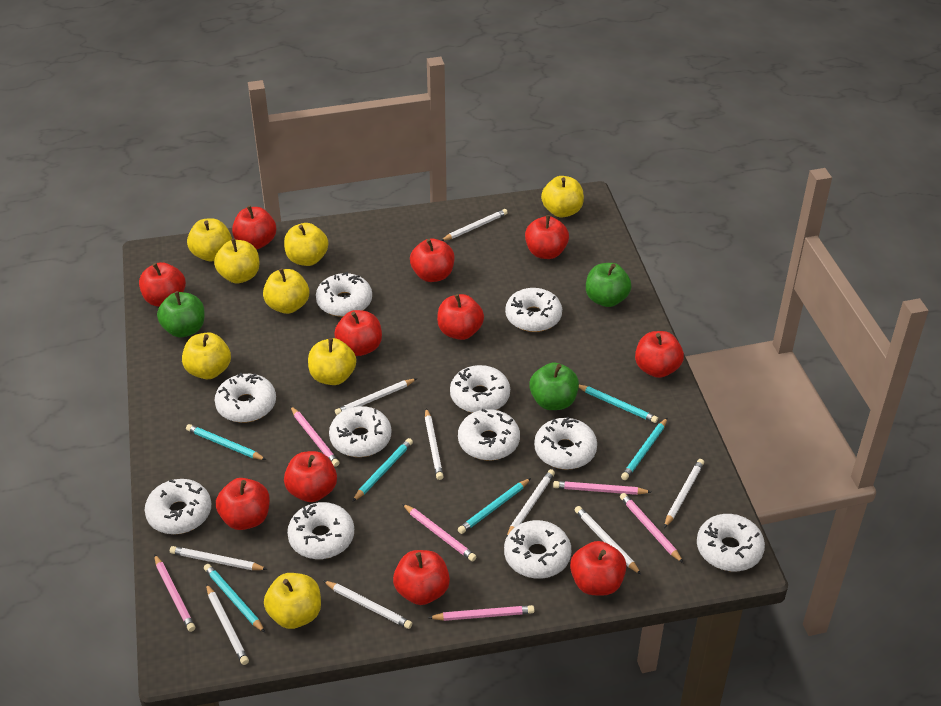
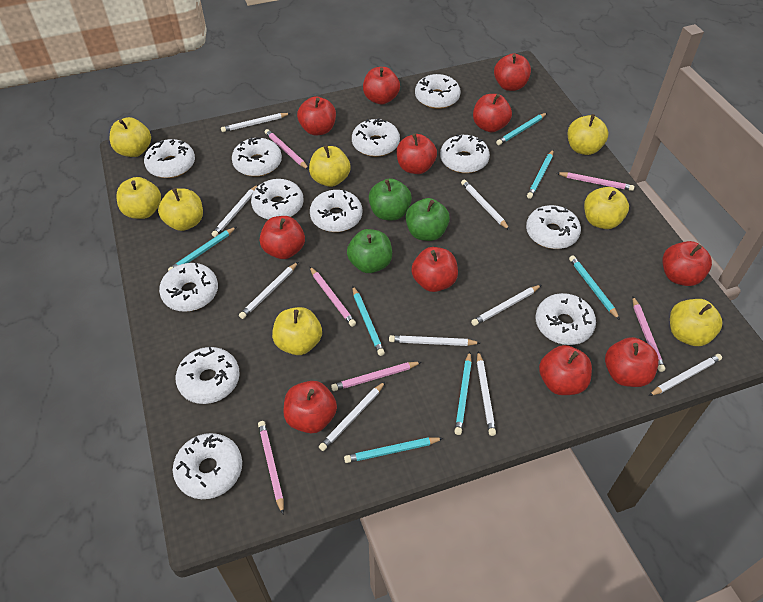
turquoise pencil: 6 -> 7
white donut: 11 -> 12

